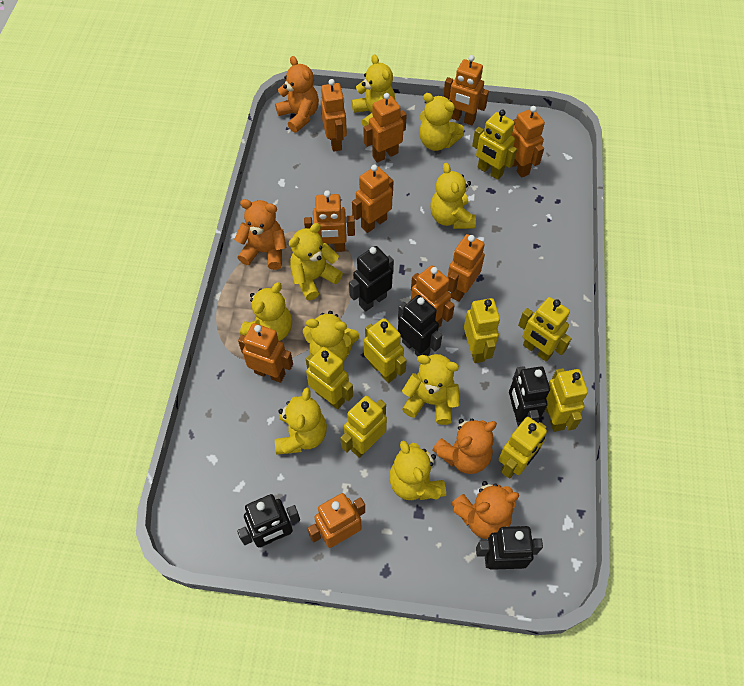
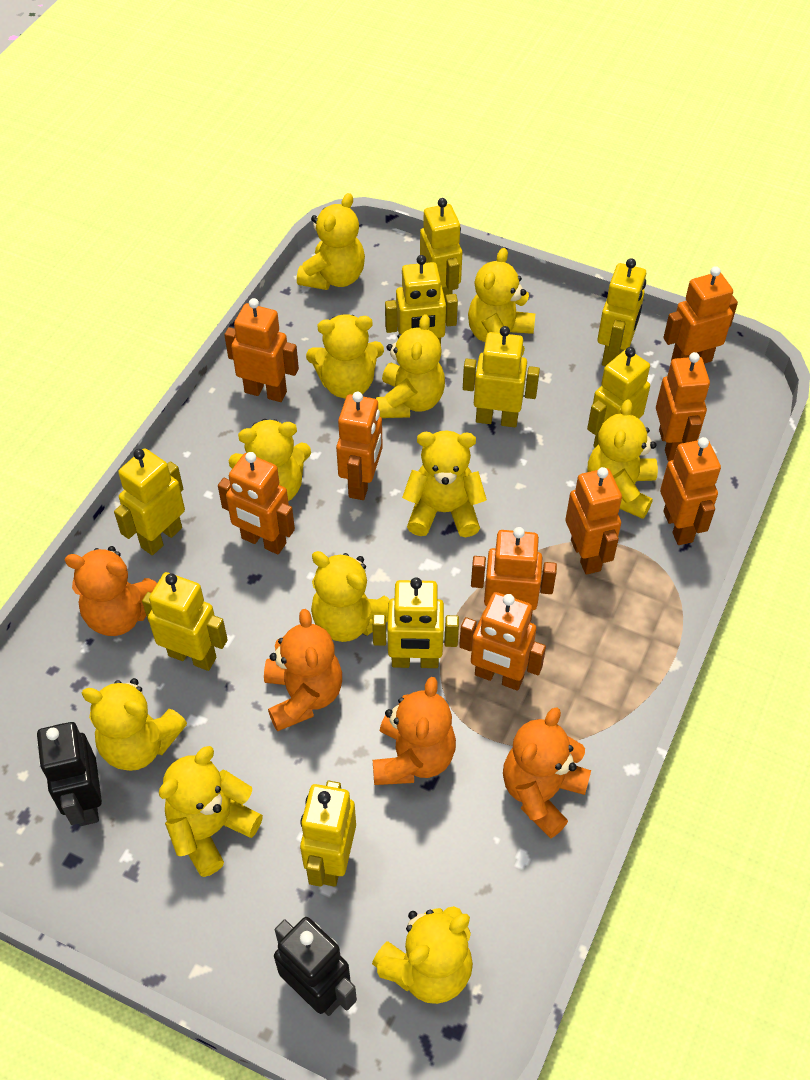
black robot: 5 -> 2
orange robot: 10 -> 9
yellow robot: 8 -> 9
yellow teddy bear: 9 -> 11

